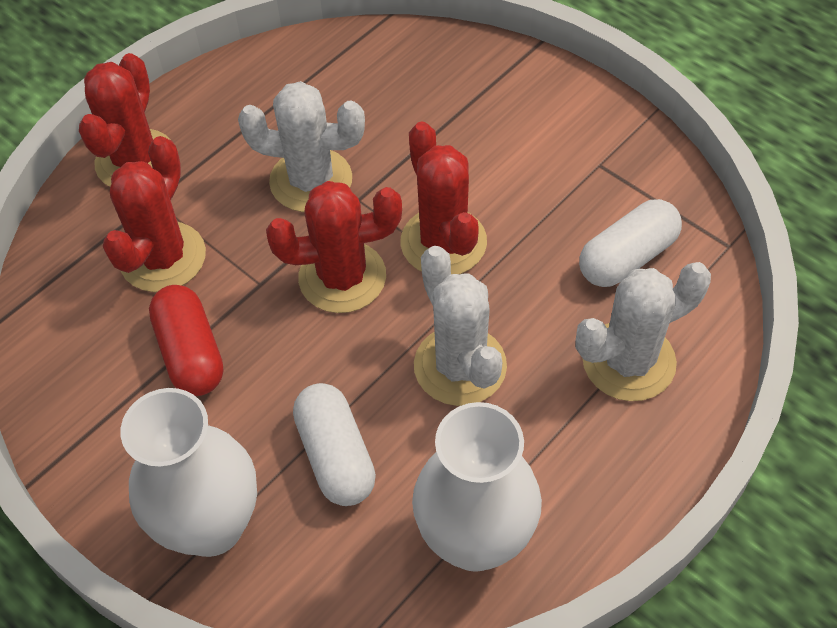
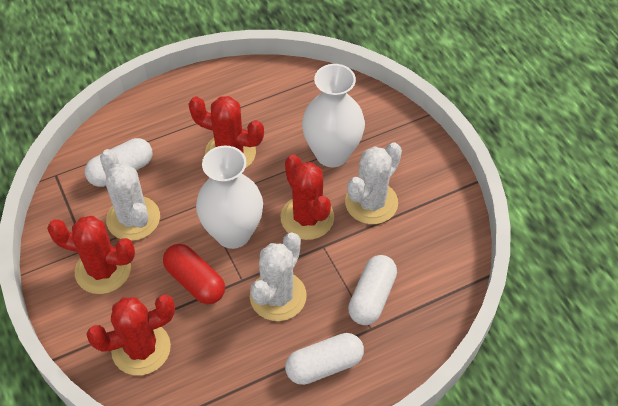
white capsule: 2 -> 3

